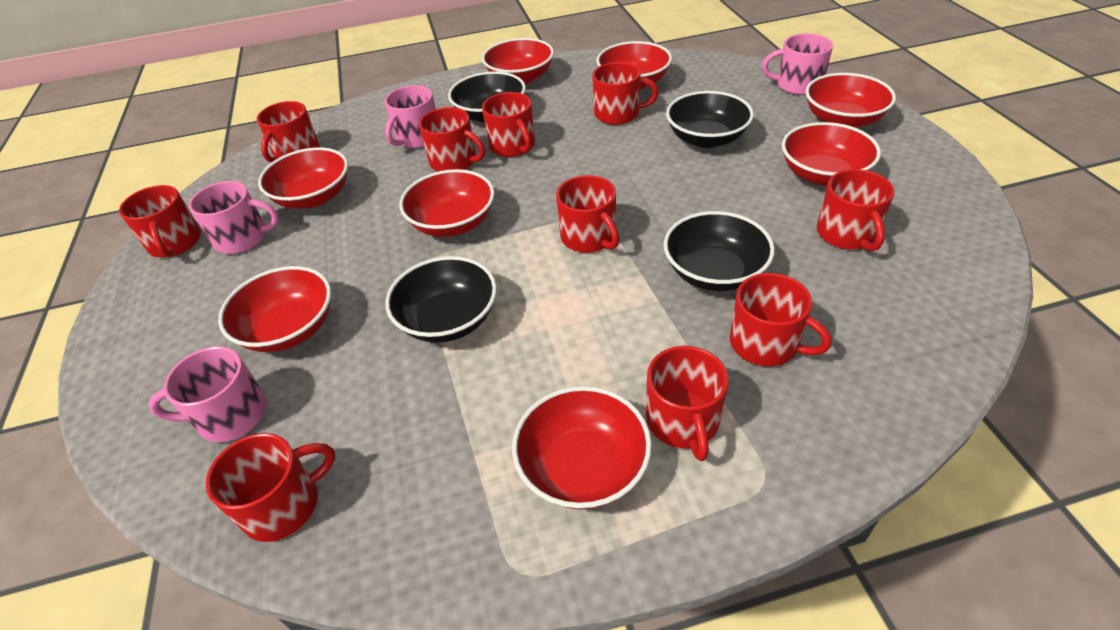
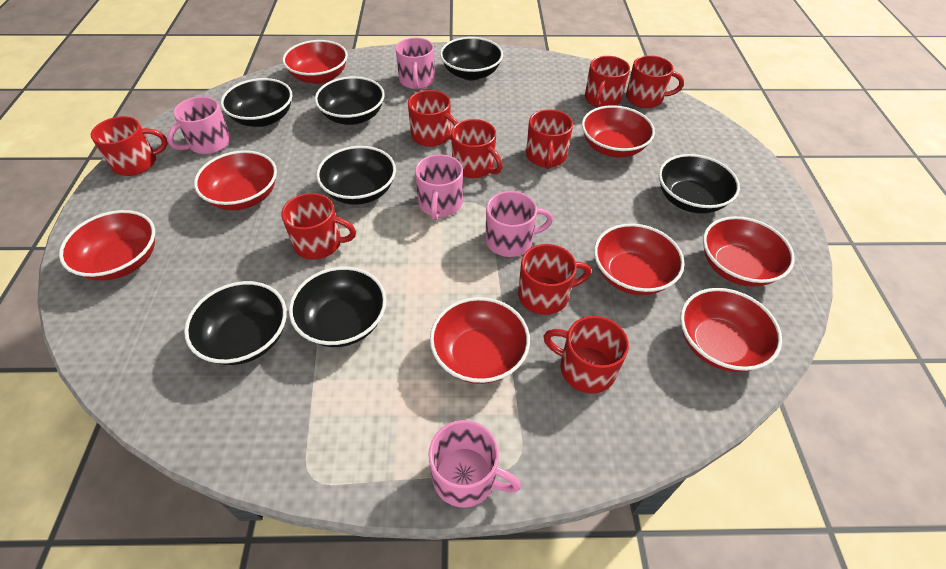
black bowl: 4 -> 7
pink mug: 4 -> 5
red mug: 10 -> 9

